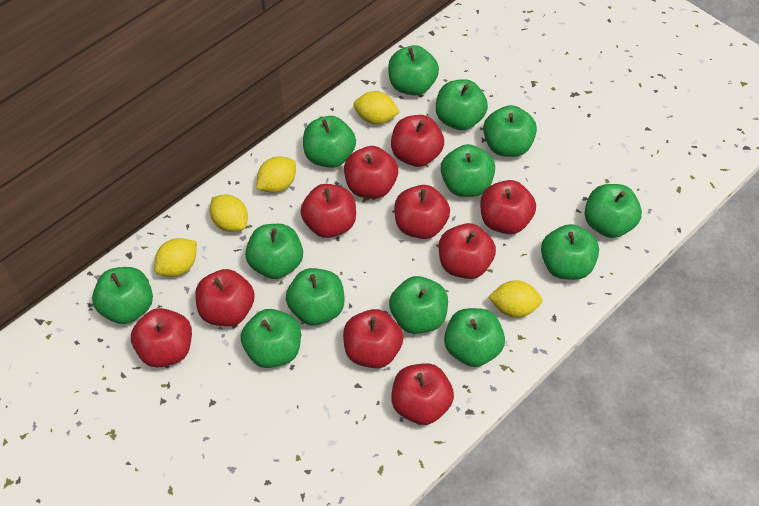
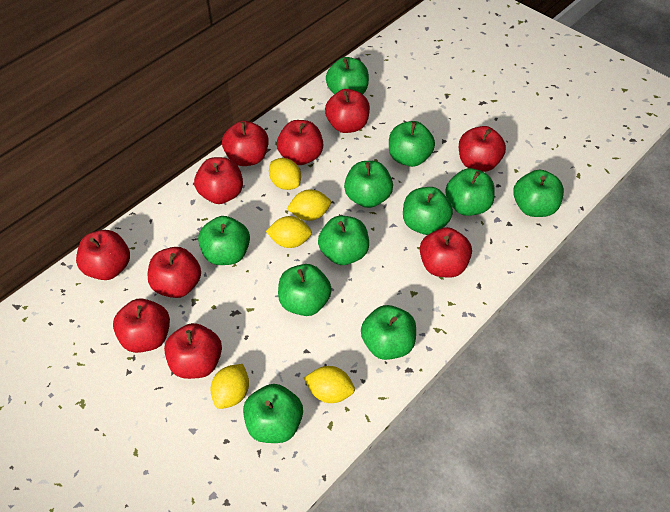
green apple: 13 -> 11

